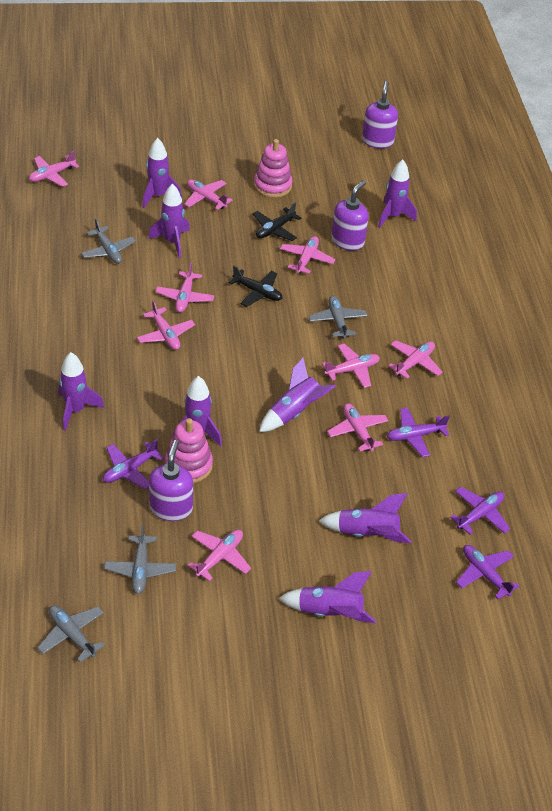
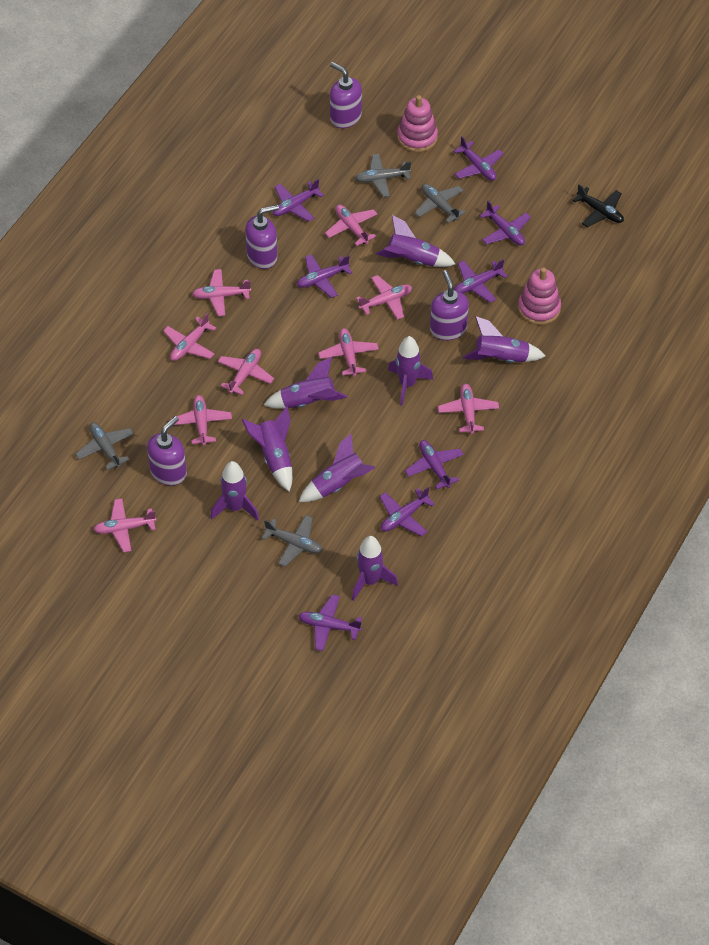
black plane: 2 -> 1
purple plane: 4 -> 8
purple soap dispenser: 3 -> 4

